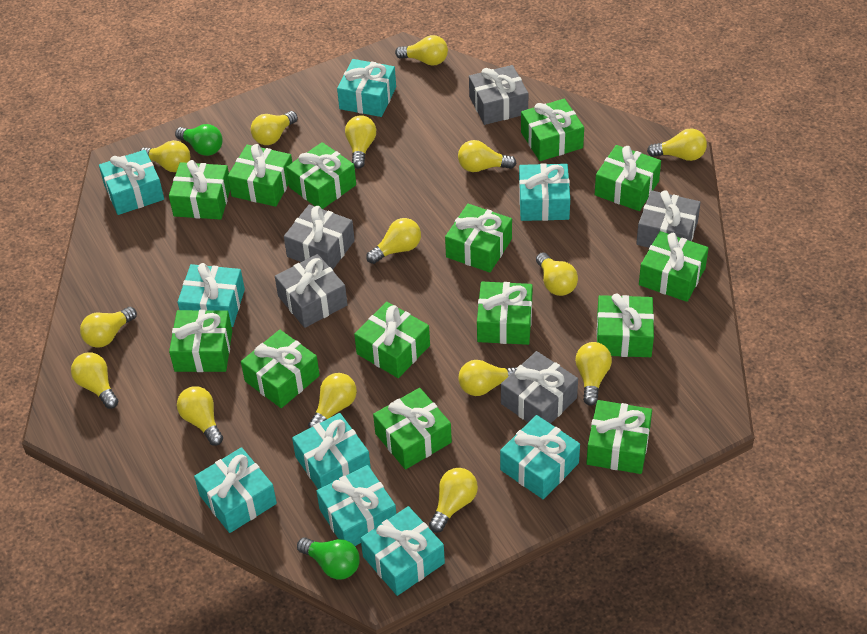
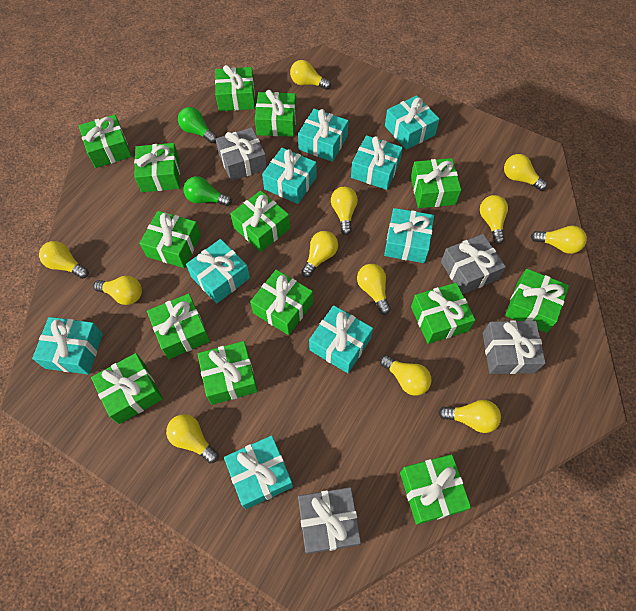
grey gift: 5 -> 4
yellow light bulb: 15 -> 12

